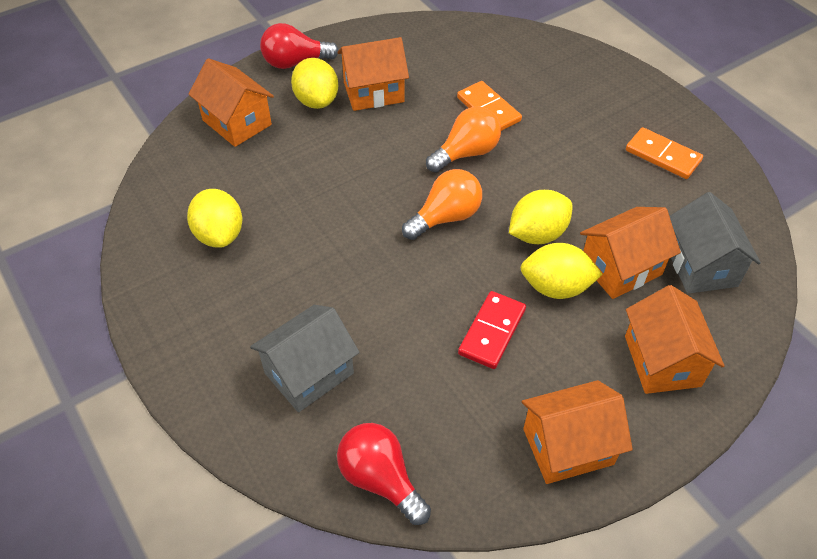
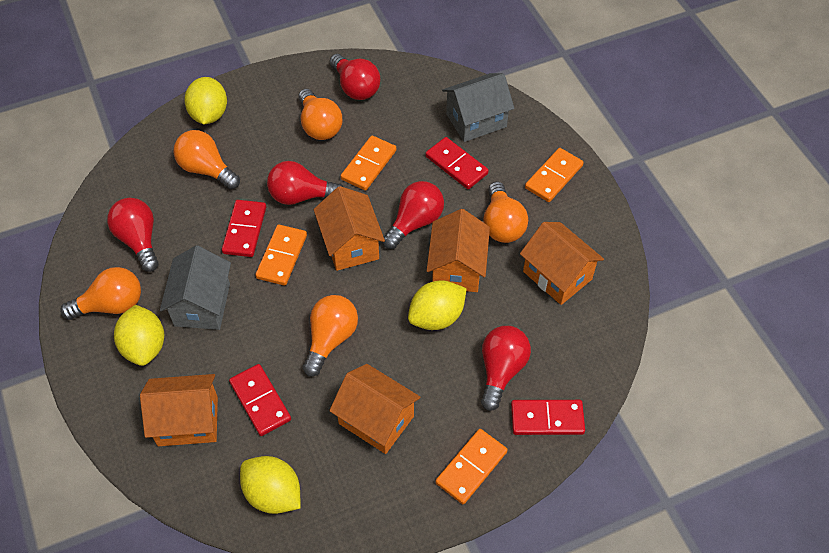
orange domino: 2 -> 4
orange light bulb: 2 -> 5
red domino: 1 -> 4
red light bulb: 2 -> 5

